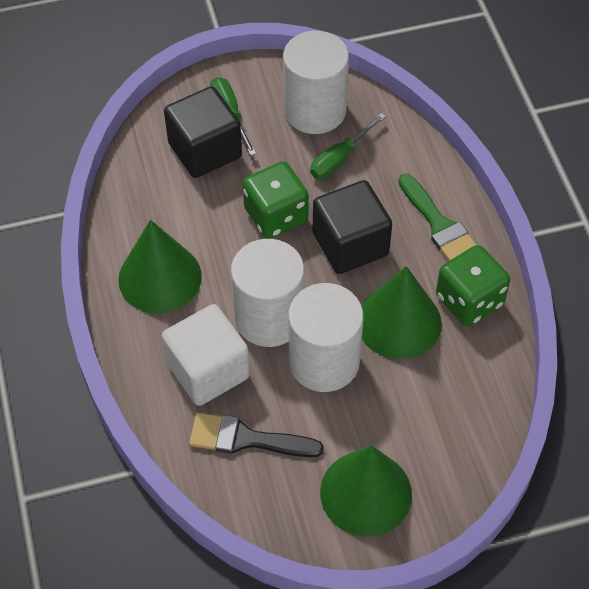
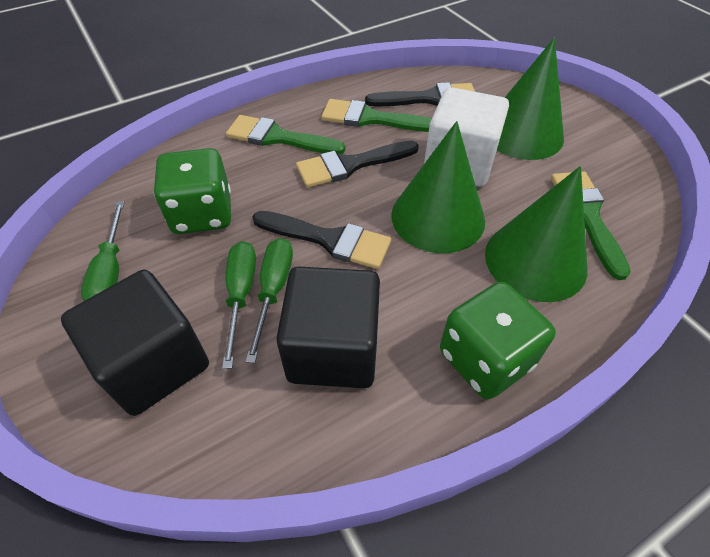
black brush: 1 -> 3
green brush: 1 -> 3
green screwdriver: 2 -> 3
white cylinder: 3 -> 0

